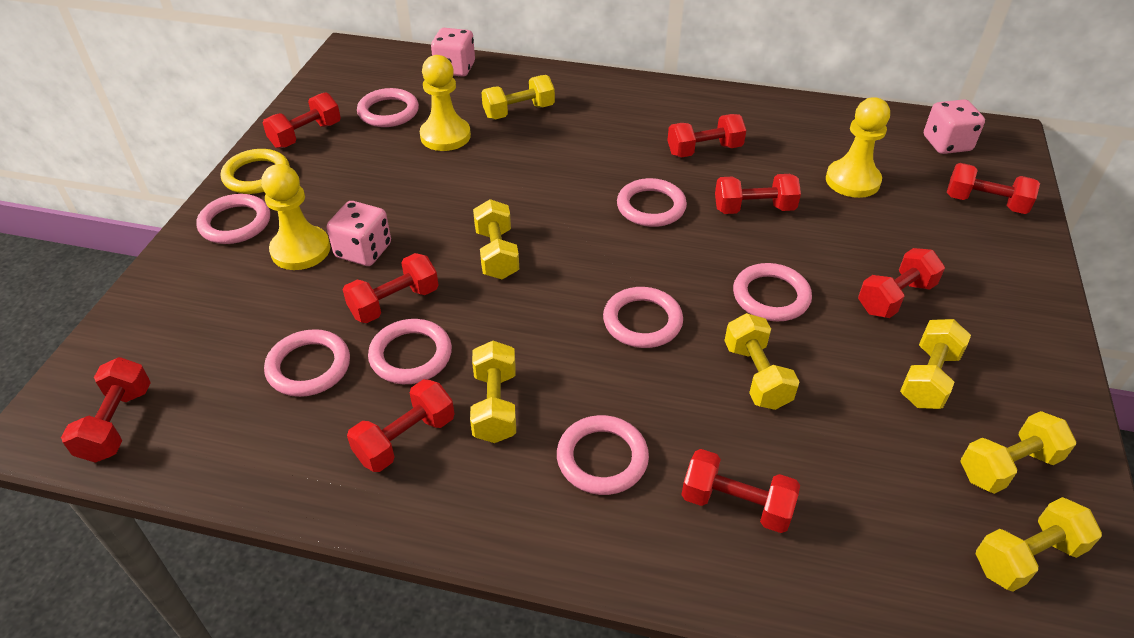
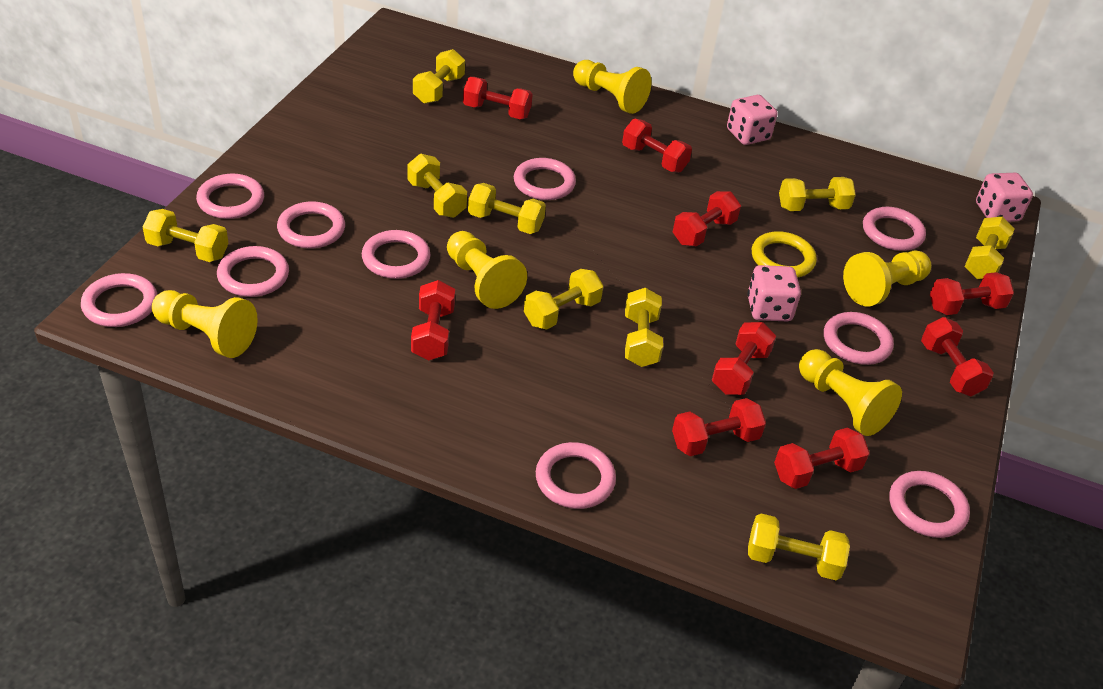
pink ring: 8 -> 10
yellow dumbbell: 7 -> 9
yellow pawn: 3 -> 5

